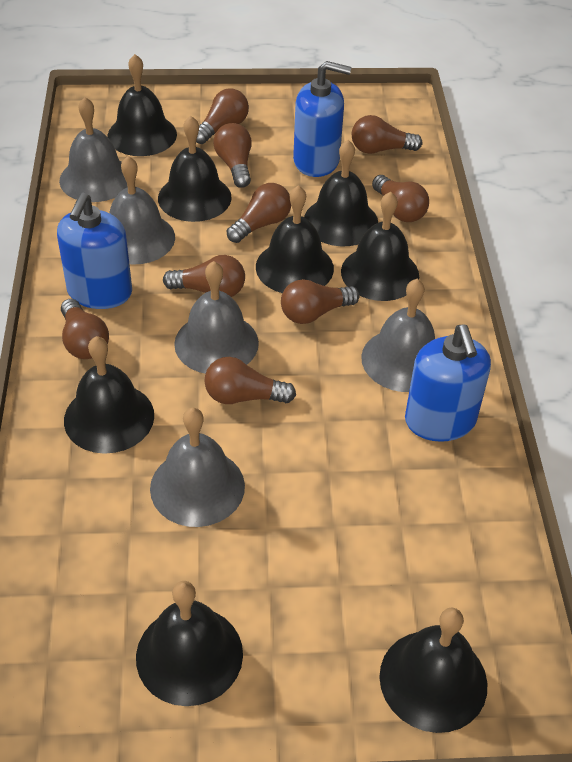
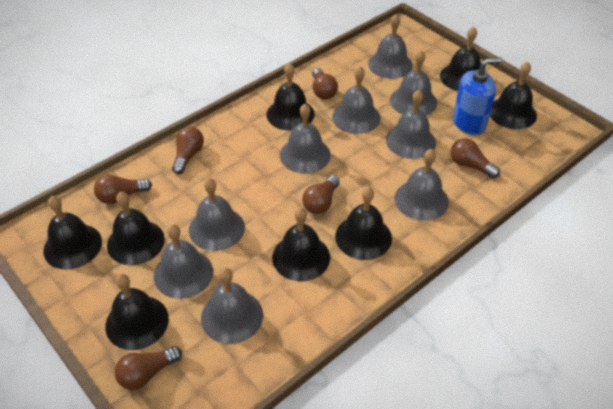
blue soap dispenser: 3 -> 1
brown light bulb: 9 -> 6
grey bell: 5 -> 9

